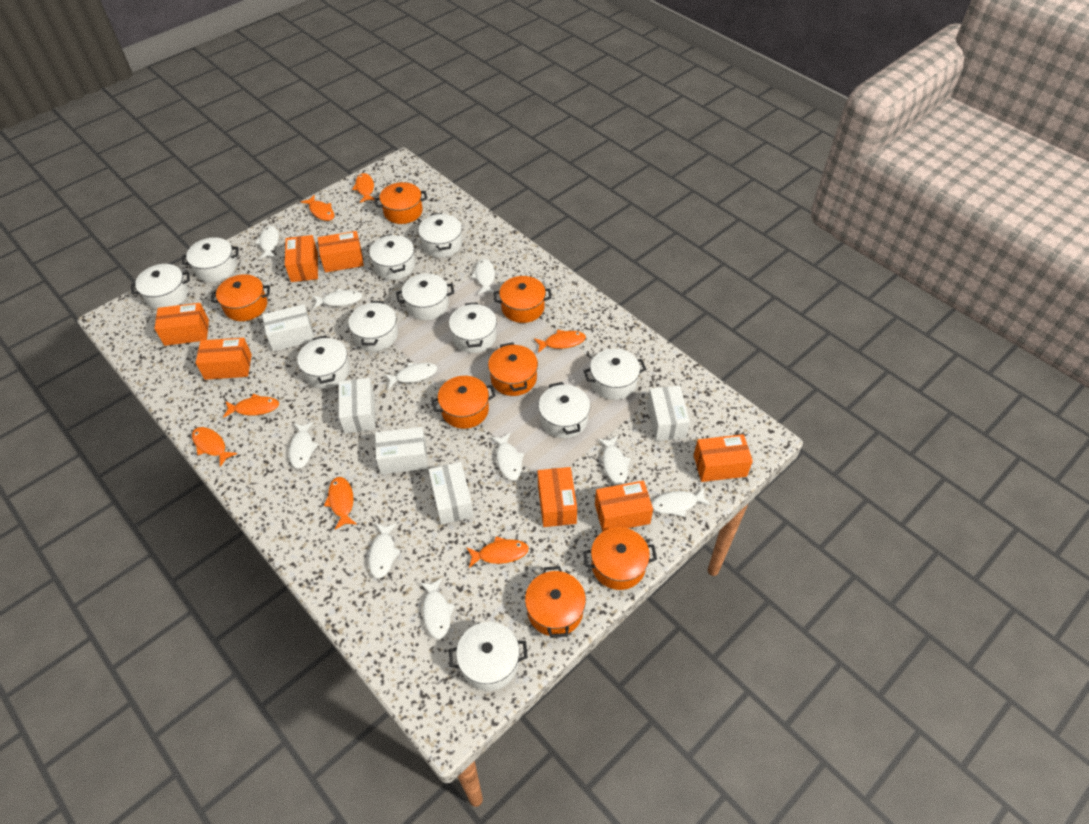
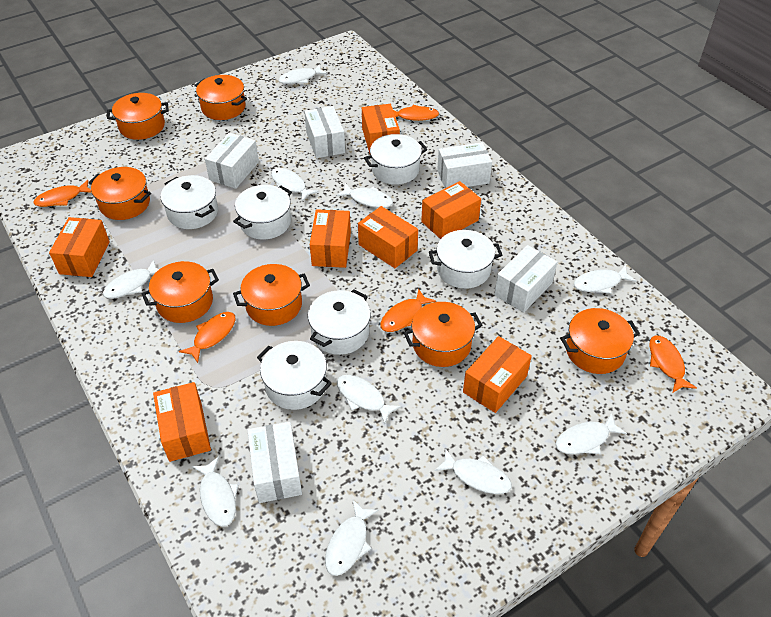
orange fish: 7 -> 5
white pot: 11 -> 6

